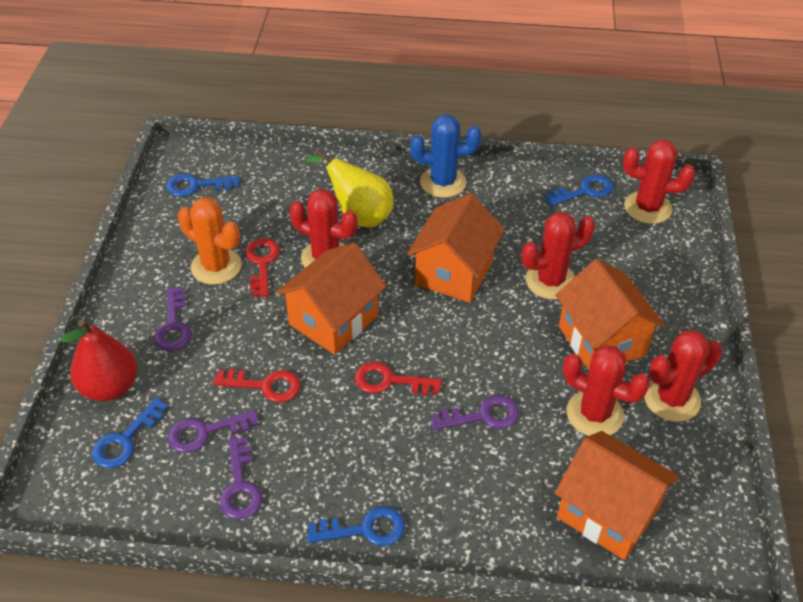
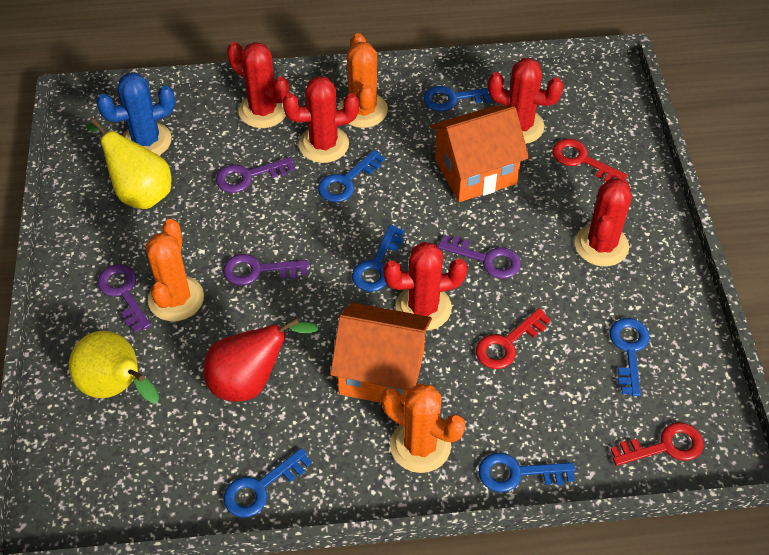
blue key: 4 -> 6
orange cactus: 1 -> 3
orange house: 4 -> 2
yellow pear: 1 -> 2

